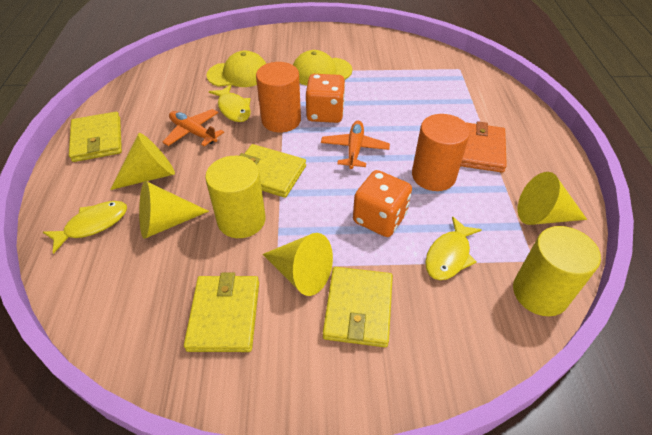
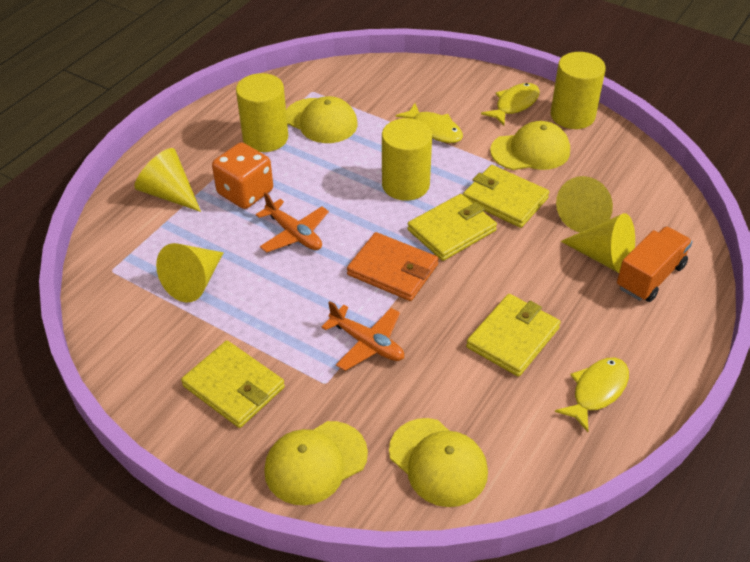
orange cylinder: 2 -> 0
orange dice: 2 -> 1
orange truck: 0 -> 1
yellow cap: 2 -> 4
yellow cylinder: 2 -> 3

